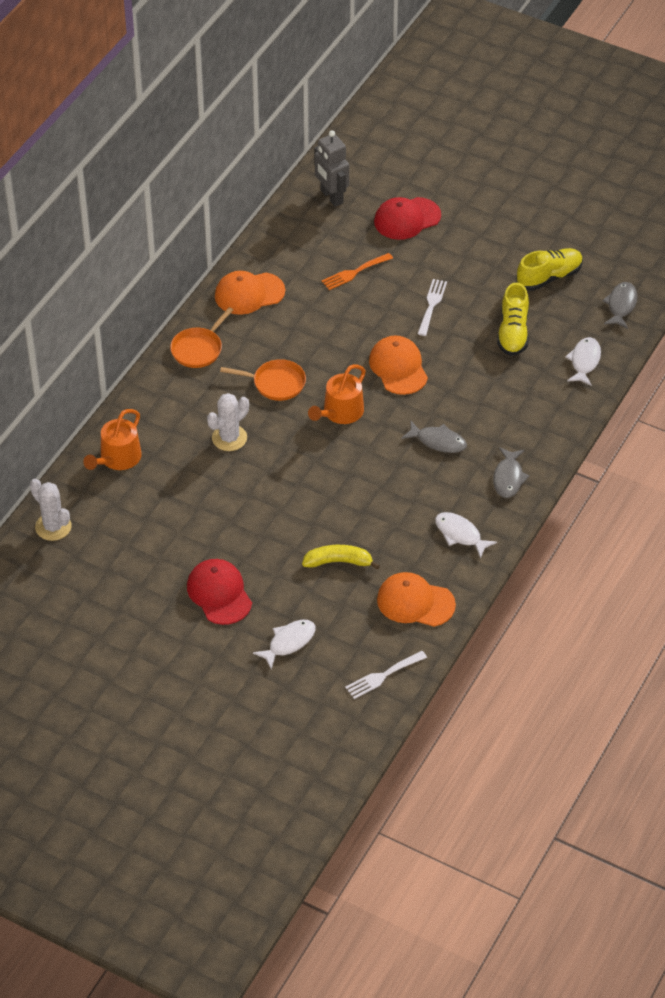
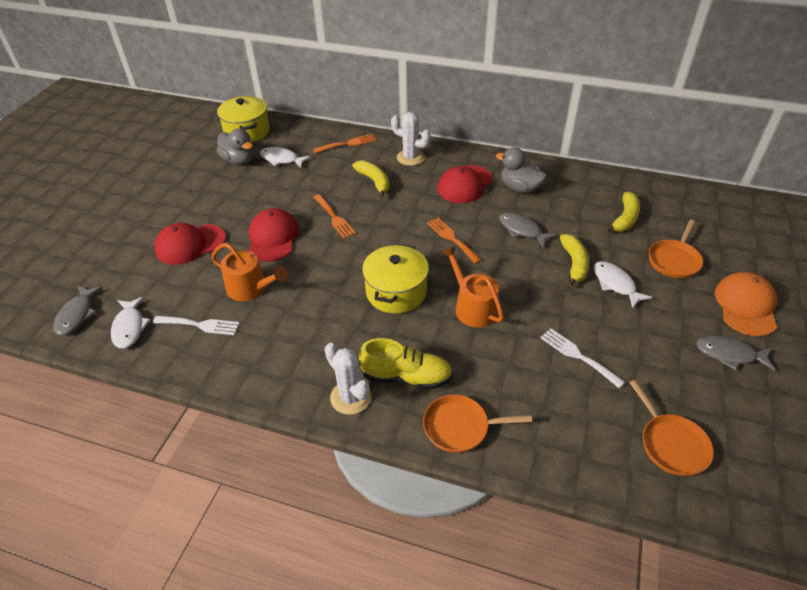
grey duck: 0 -> 2
grey robot: 1 -> 0
orange cap: 3 -> 1
orange fork: 1 -> 3
orange pan: 2 -> 3
red cap: 2 -> 3
yellow banana: 1 -> 3
yellow pot: 0 -> 2
yellow shoe: 2 -> 1

